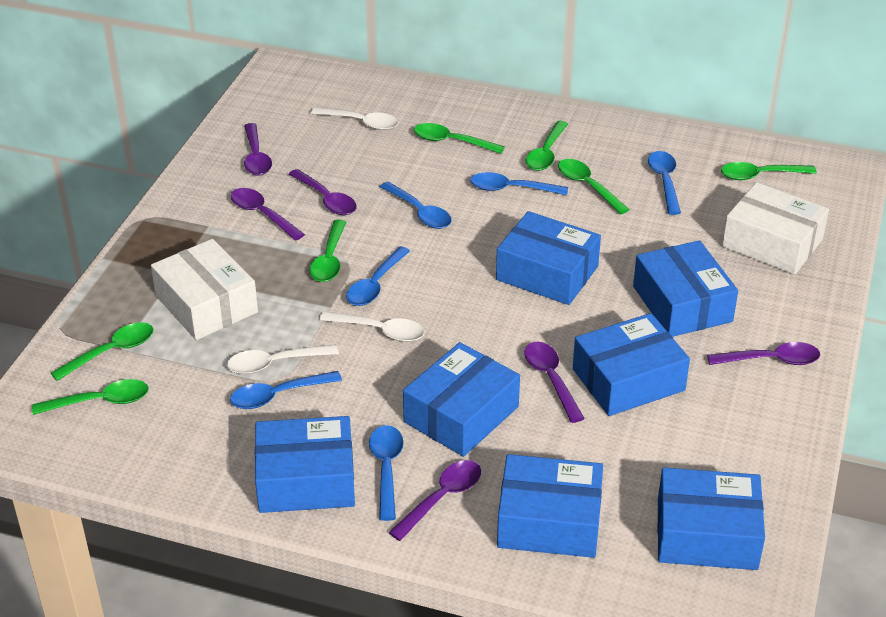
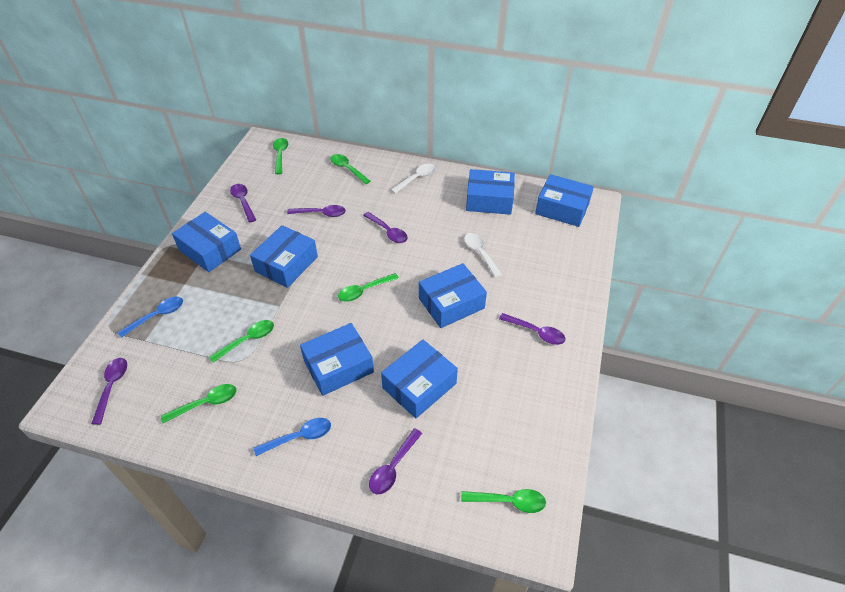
blue spoon: 6 -> 2
green spoon: 7 -> 6
white box: 2 -> 0
white spoon: 3 -> 2

